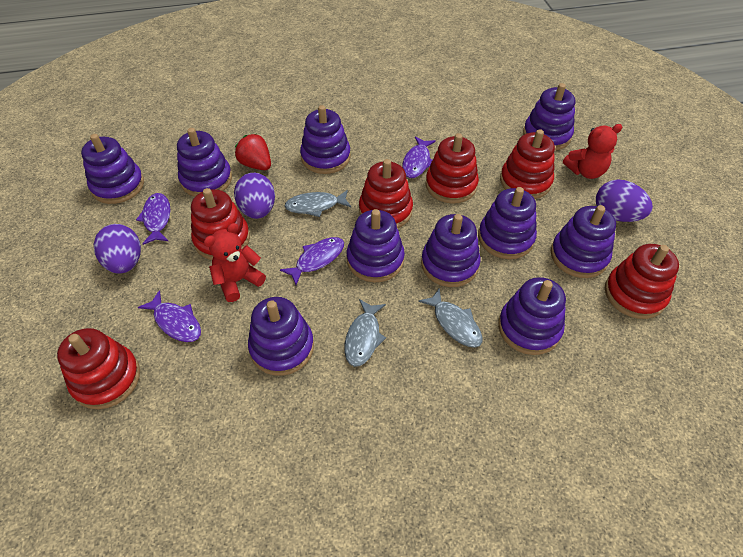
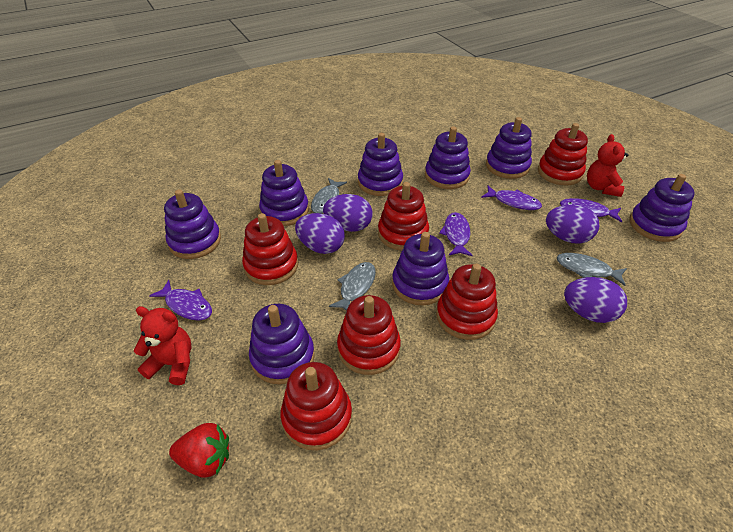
purple egg: 3 -> 4
purple stacking toy: 10 -> 8

